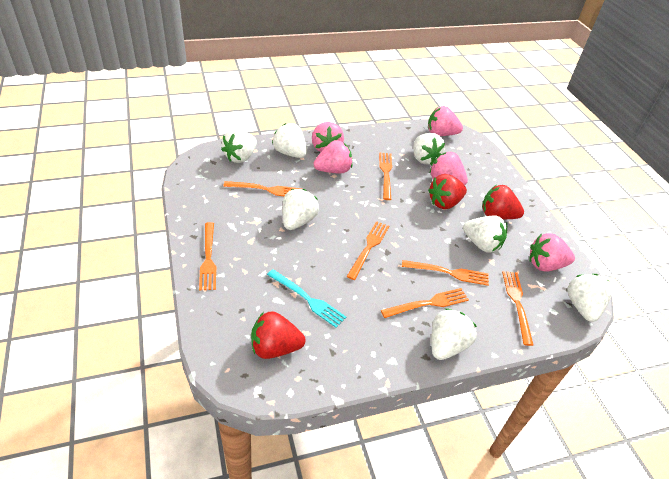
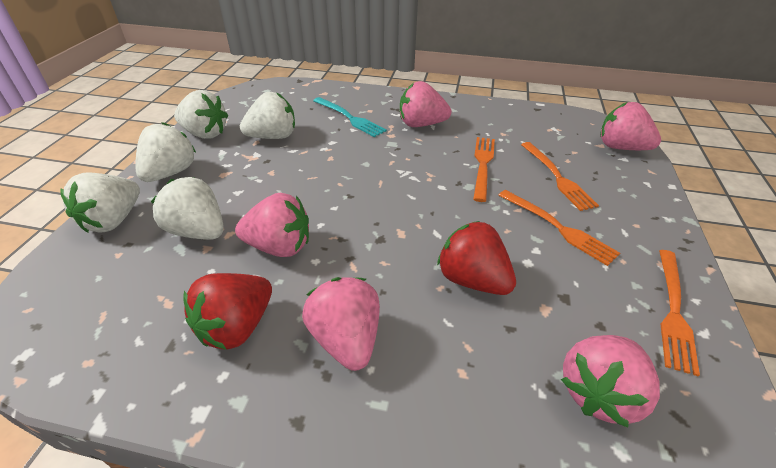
orange fork: 7 -> 4
red strawberry: 3 -> 2
white strawberry: 7 -> 5

